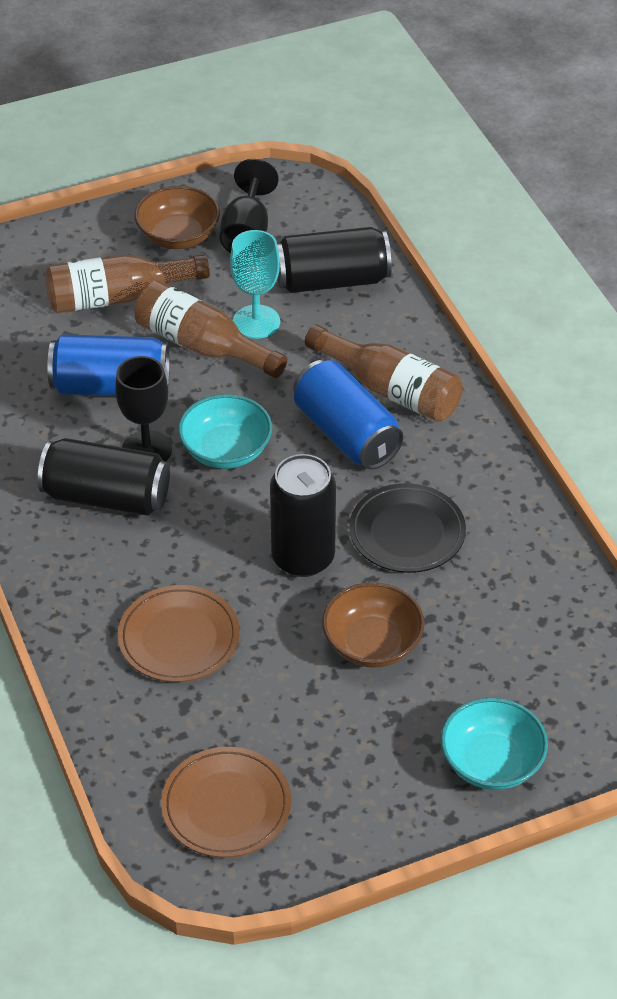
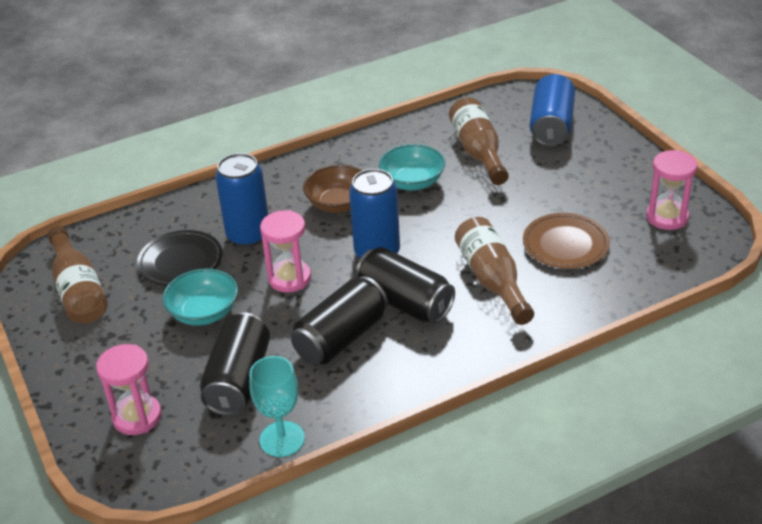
black goblet: 2 -> 0
blue can: 2 -> 3
brown bowl: 2 -> 1
brown plate: 2 -> 1
pink hourglass: 0 -> 3

